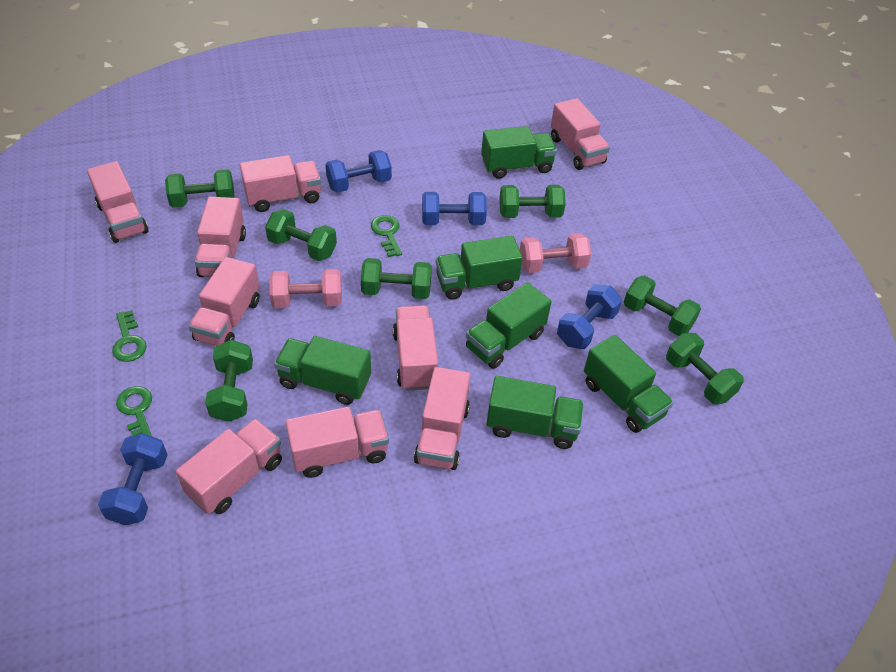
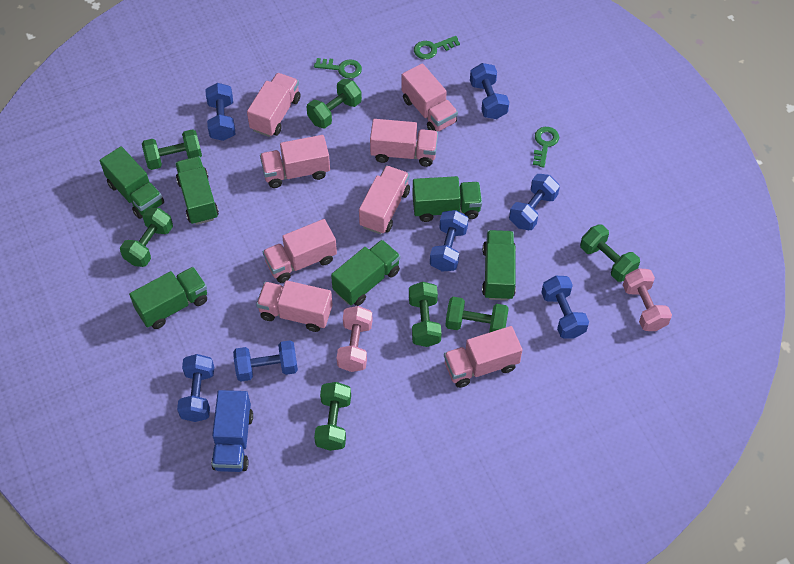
blue dumbbell: 4 -> 7
blue truck: 0 -> 1
pink truck: 9 -> 8

